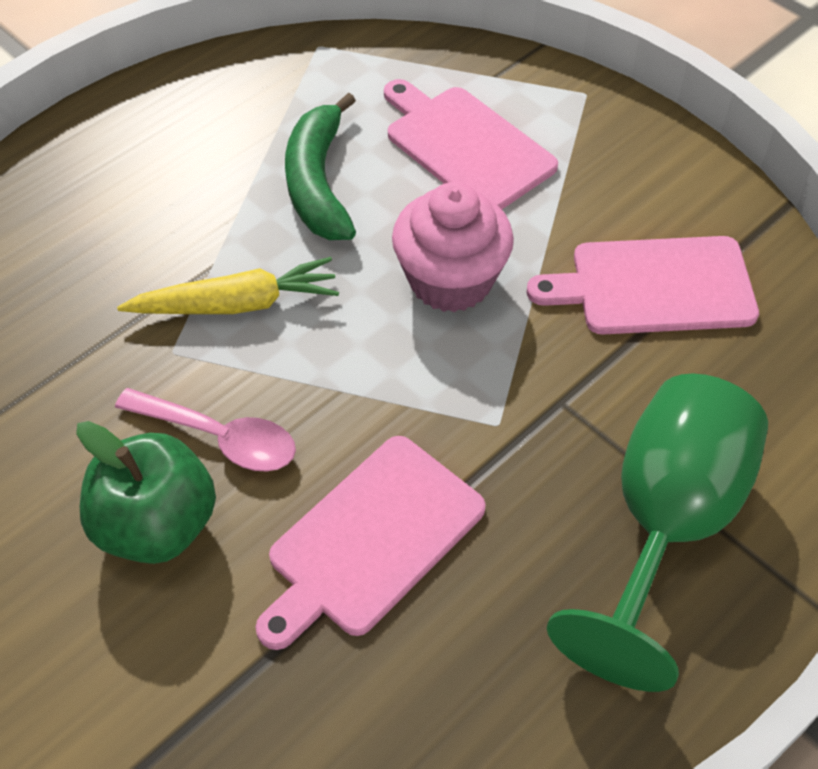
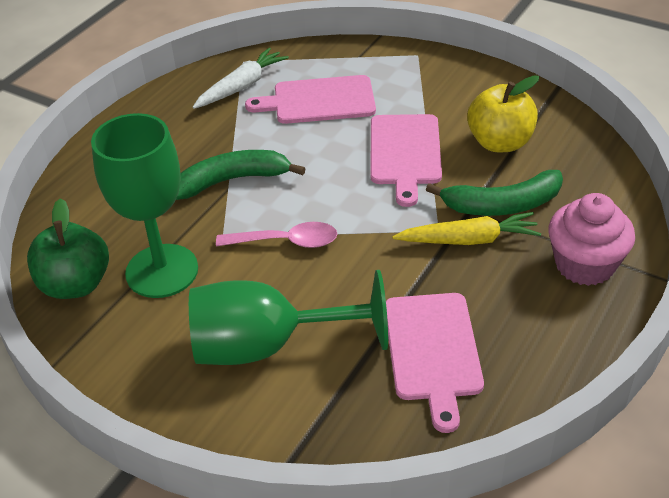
green banana: 1 -> 2
green goblet: 1 -> 2
white carrot: 0 -> 1
yellow apple: 0 -> 1

